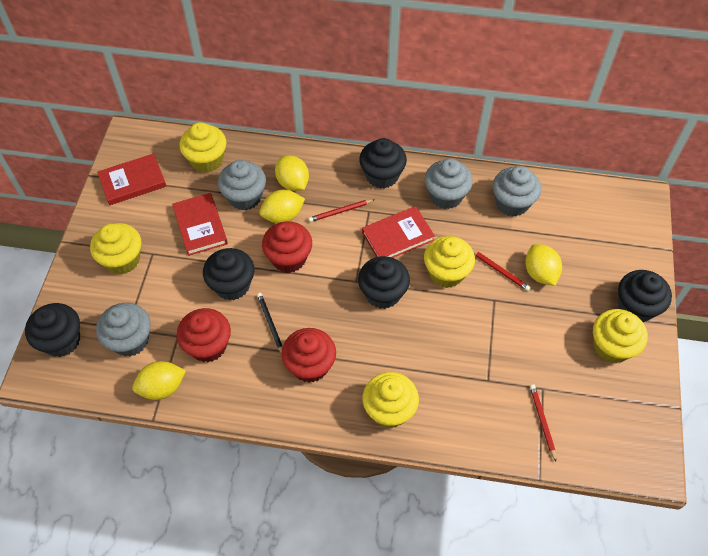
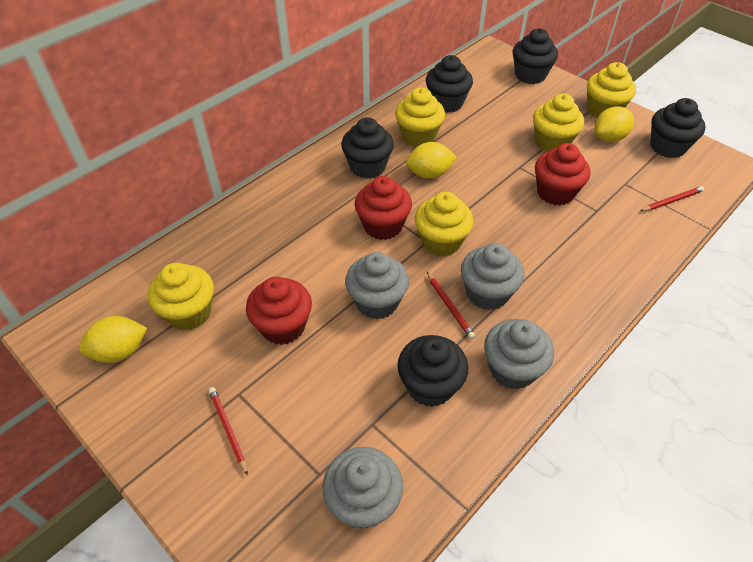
black pencil: 1 -> 0
red book: 3 -> 0
yellow lemon: 4 -> 3

